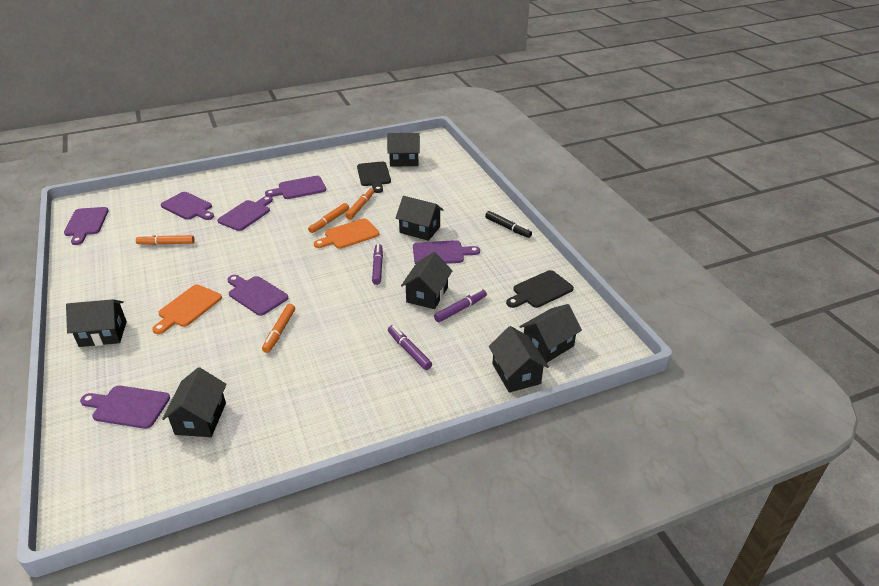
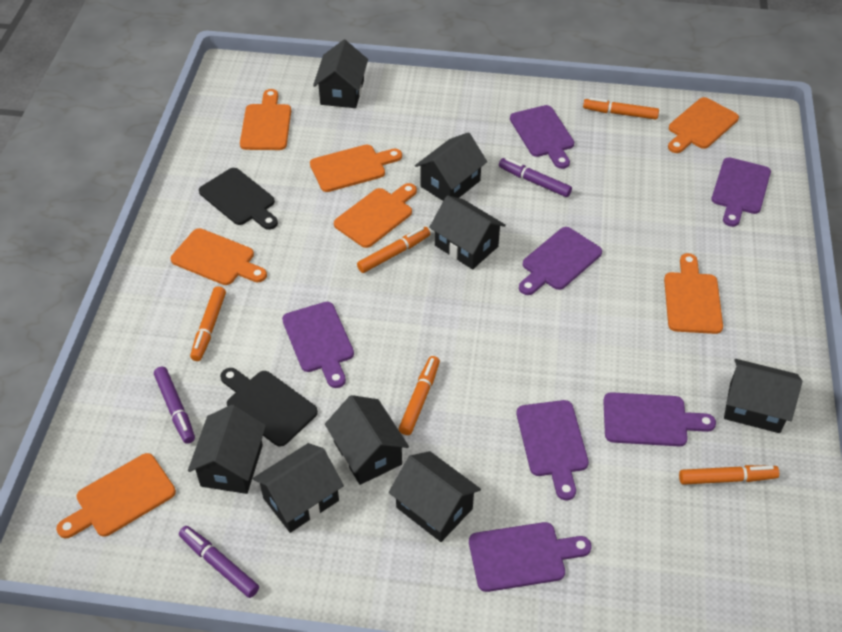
black house: 7 -> 8
black marker: 1 -> 0
orange cutting board: 2 -> 7
orange marker: 4 -> 5

